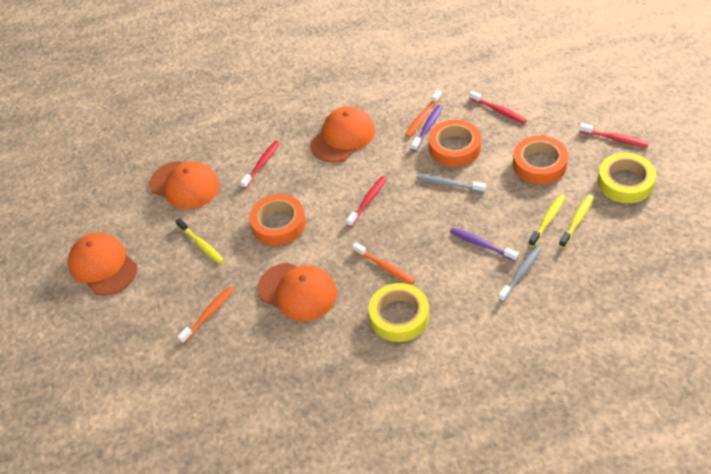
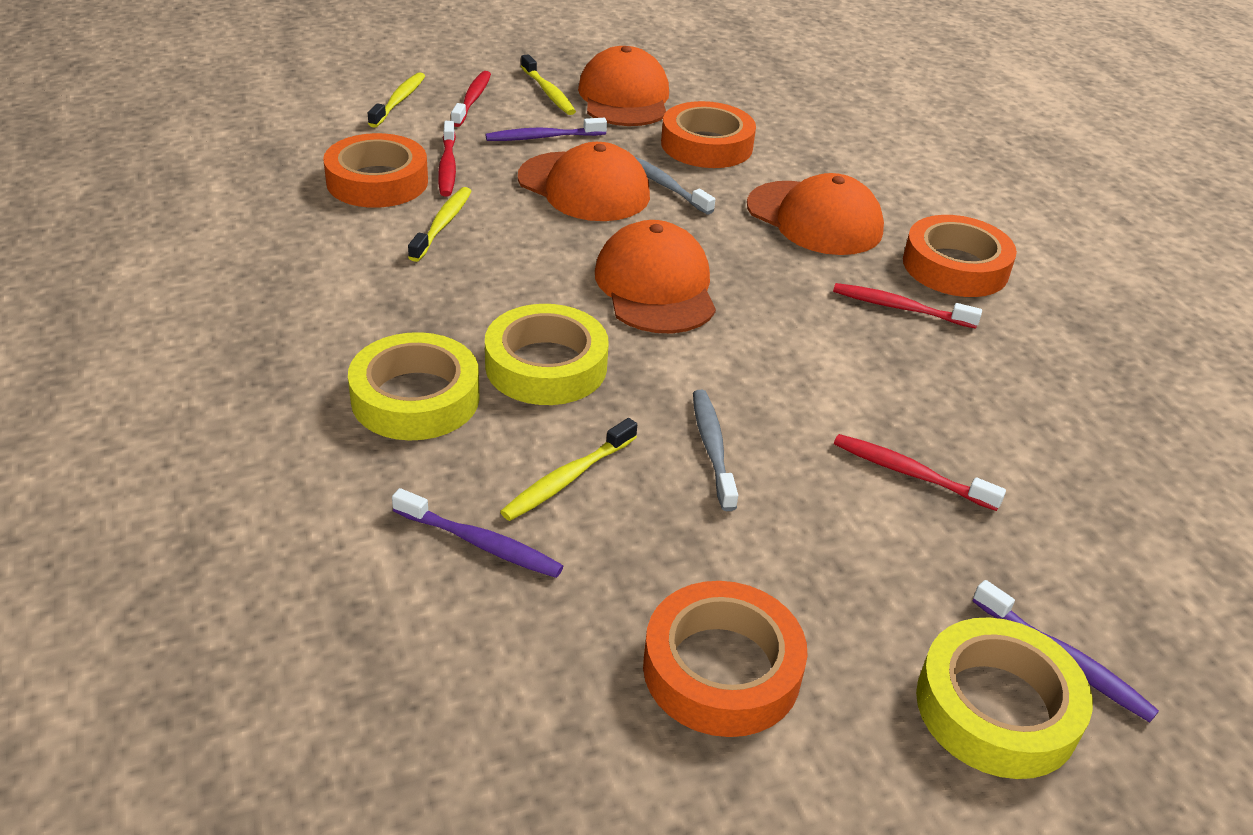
orange tape: 3 -> 4
orange toothbrush: 3 -> 0
purple toothbrush: 2 -> 3
yellow tape: 2 -> 3
yellow toothbrush: 3 -> 4

